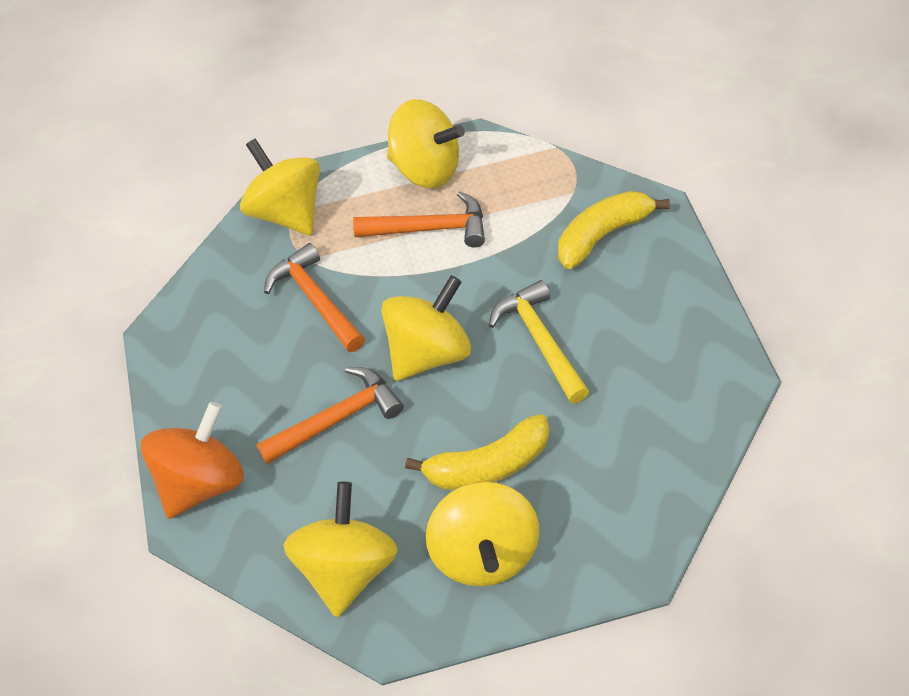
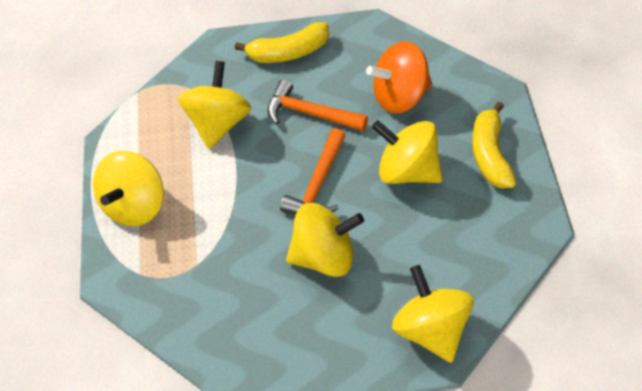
orange hammer: 3 -> 2
yellow hammer: 1 -> 0

